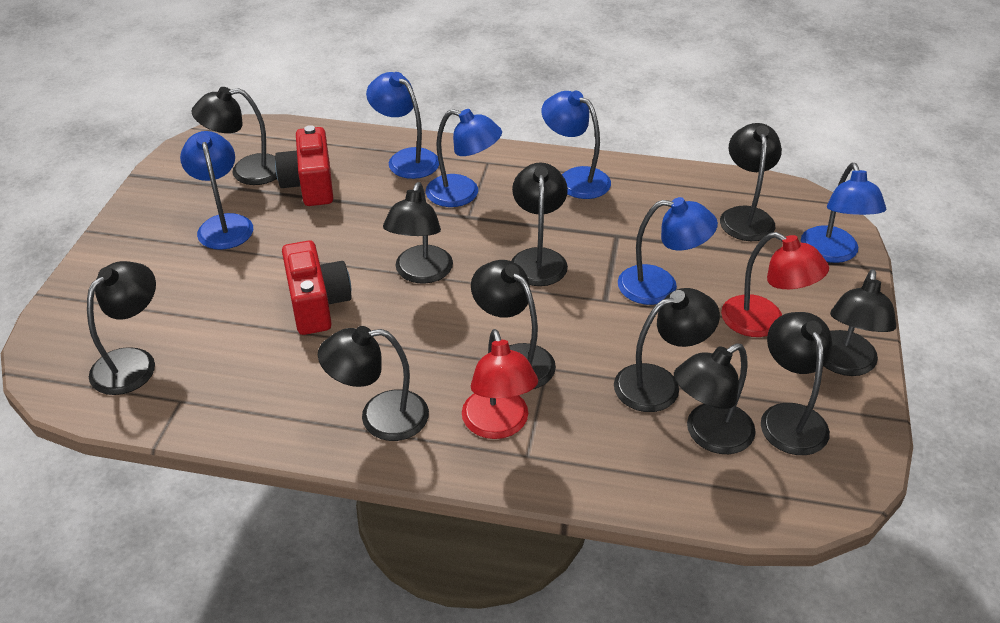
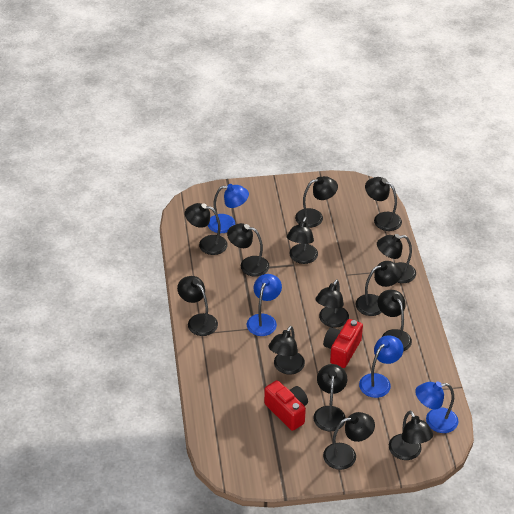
black lamp: 11 -> 14
blue lamp: 6 -> 4
red lamp: 2 -> 0

